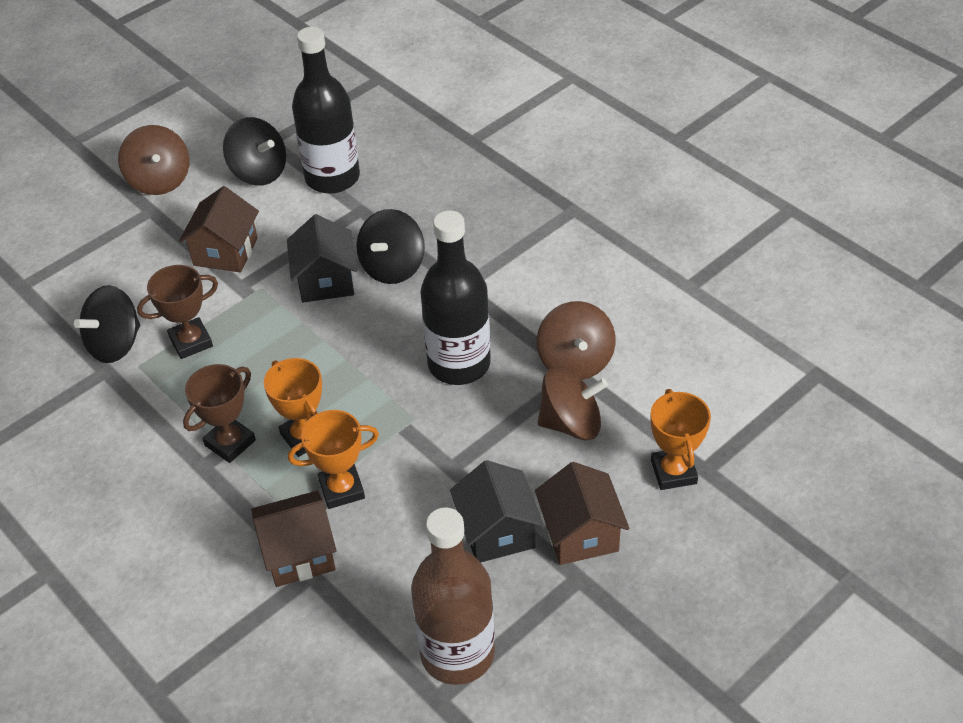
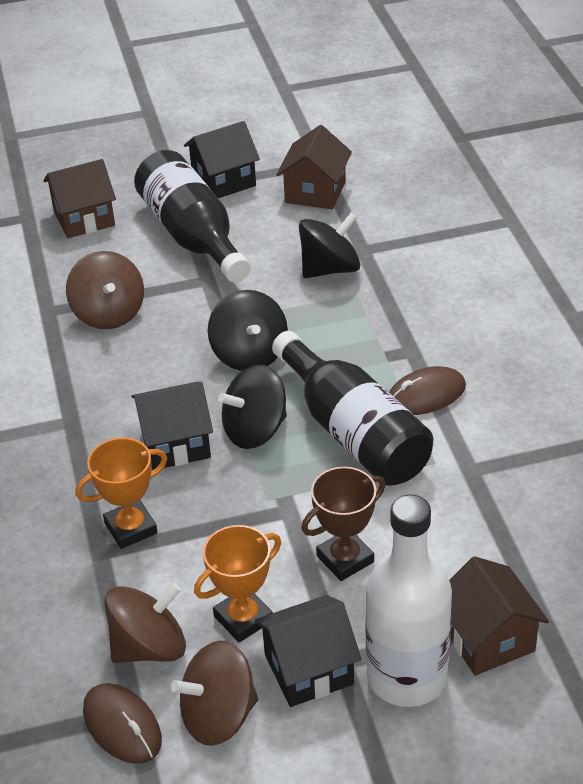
black house: 2 -> 3
brown bottle: 1 -> 0
brown mouse: 0 -> 2
brown trophy: 2 -> 1
orange trophy: 3 -> 2
white bottle: 0 -> 1

